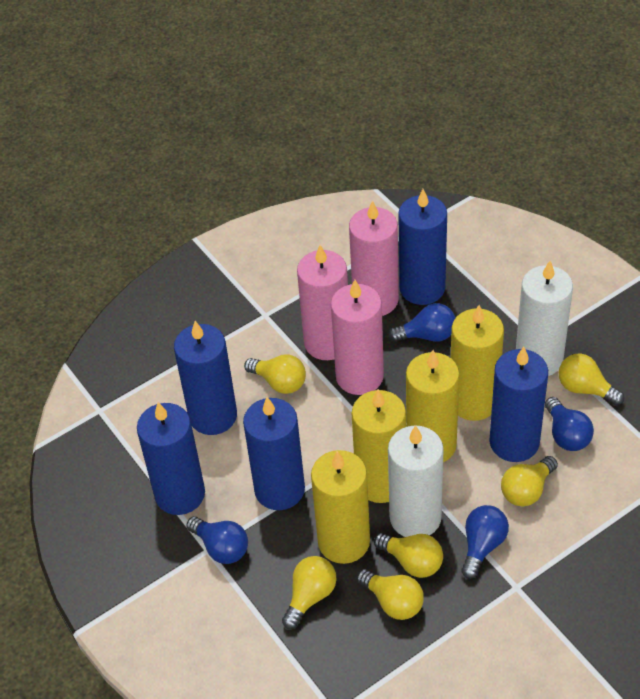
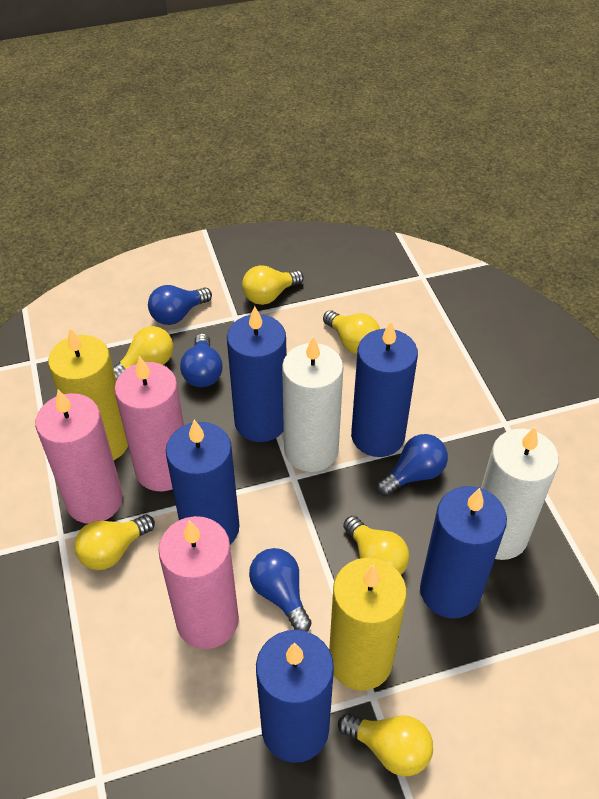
yellow candle: 4 -> 2

